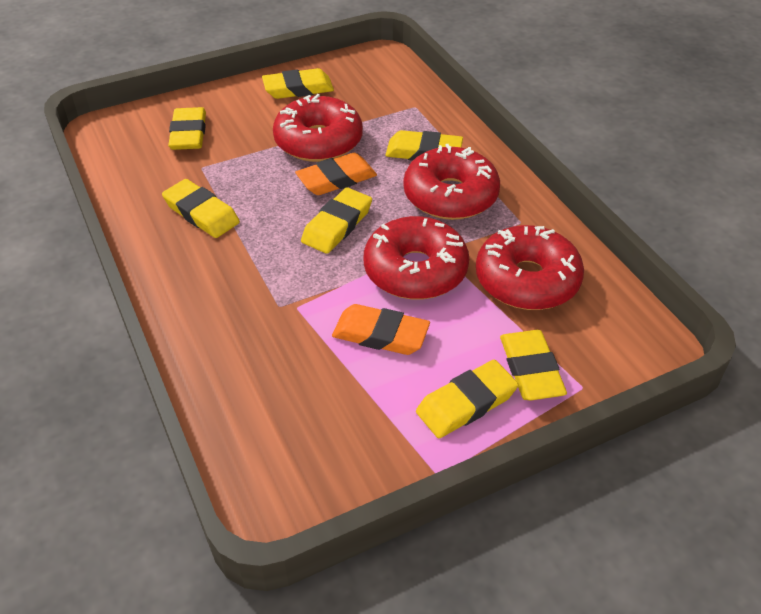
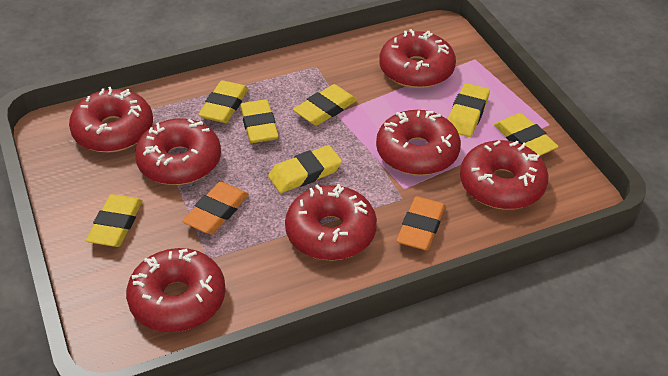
red donut: 4 -> 7

